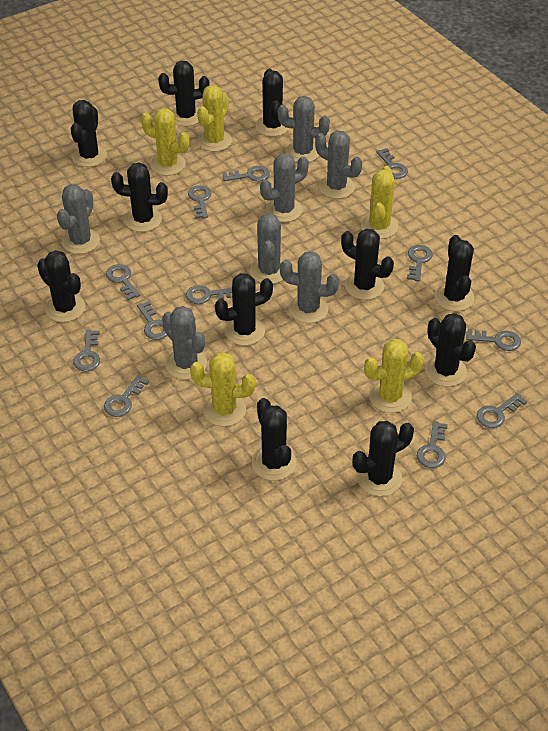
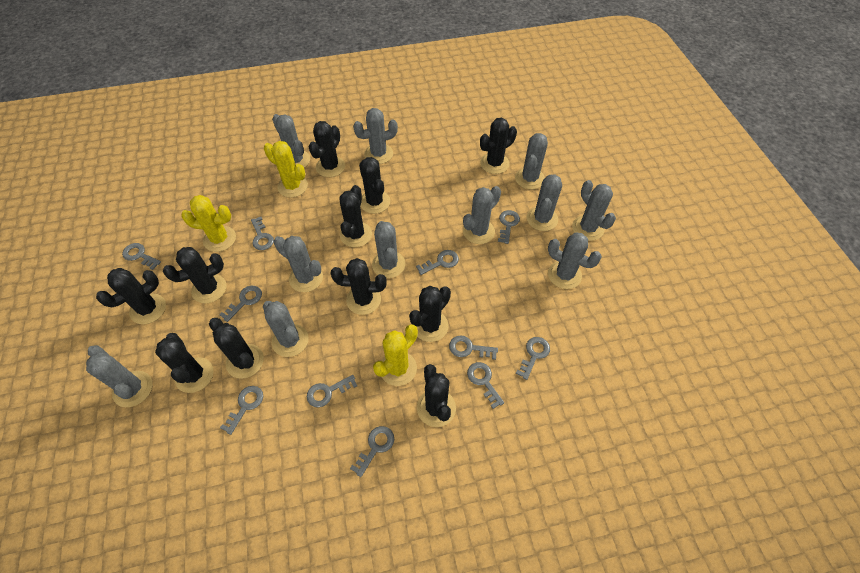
grey cactus: 7 -> 11
grey key: 12 -> 11
yellow cactus: 5 -> 3

